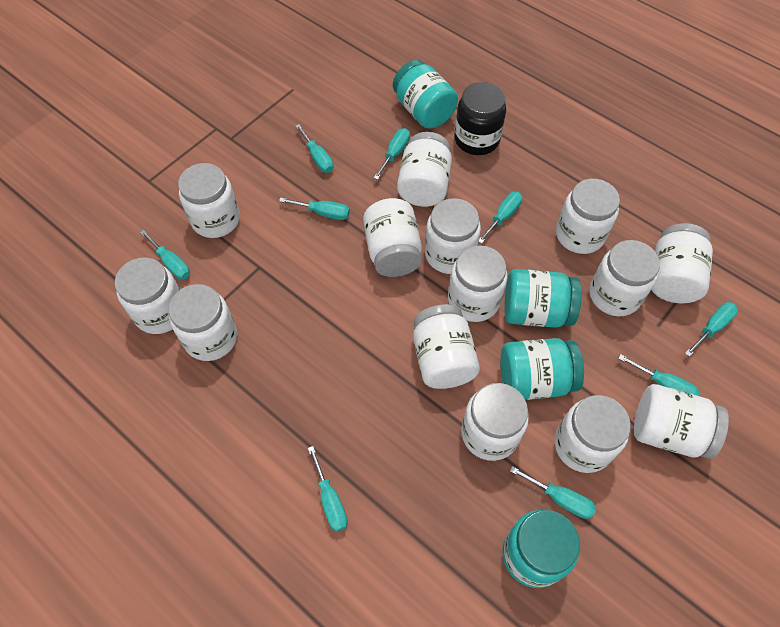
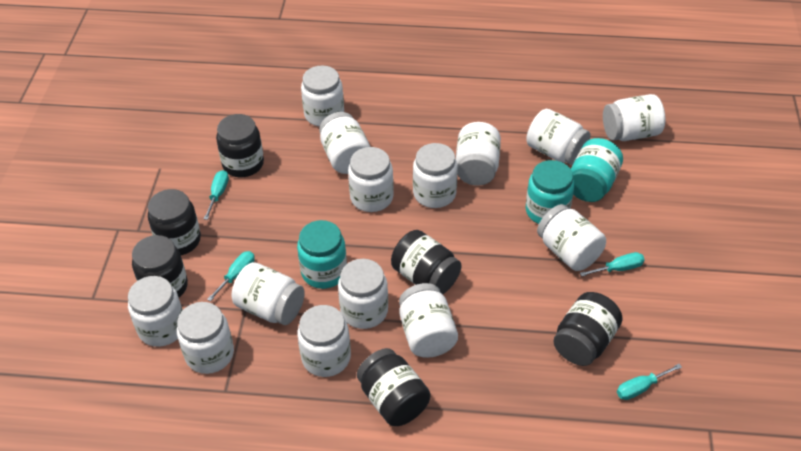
black jar: 1 -> 6
turquoise jar: 4 -> 3
turquoise screwdriver: 9 -> 4

